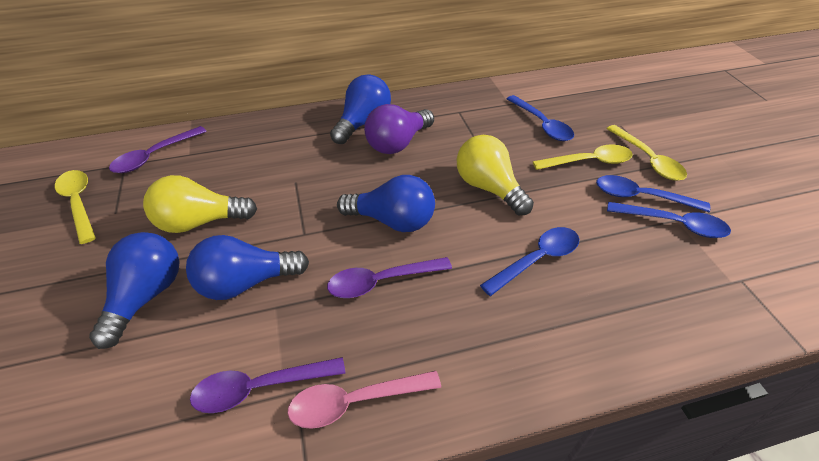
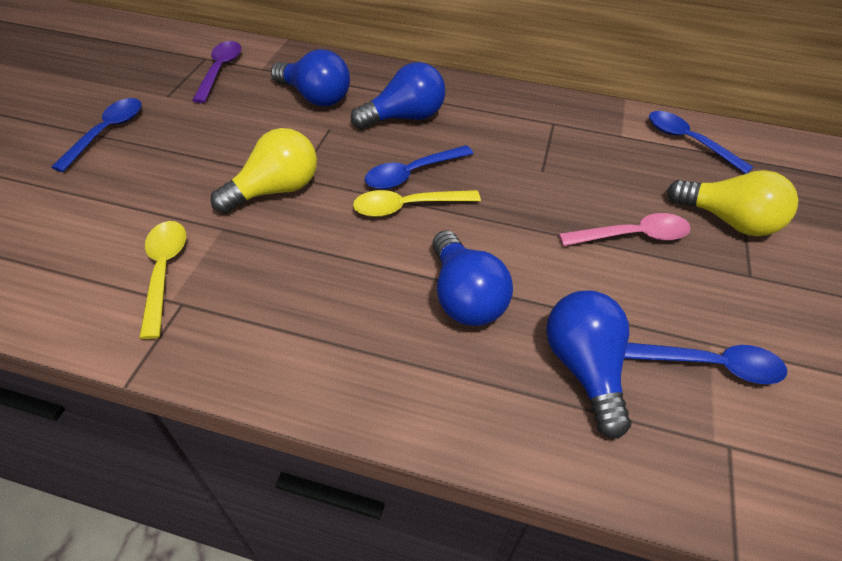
purple light bulb: 1 -> 0
purple spoon: 3 -> 1
yellow spoon: 3 -> 2

